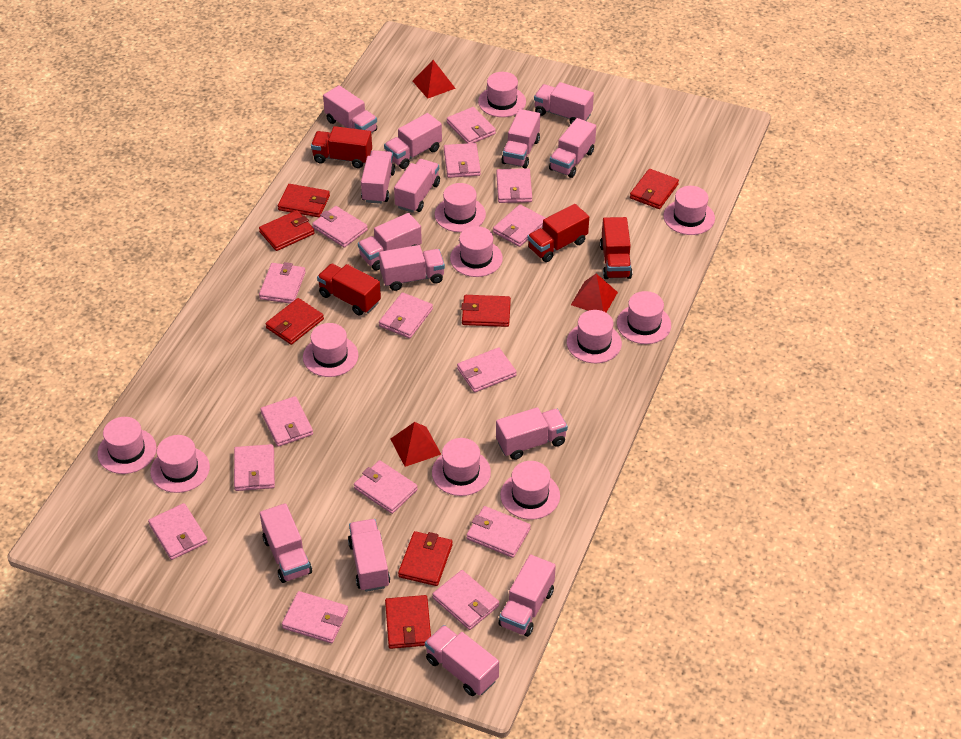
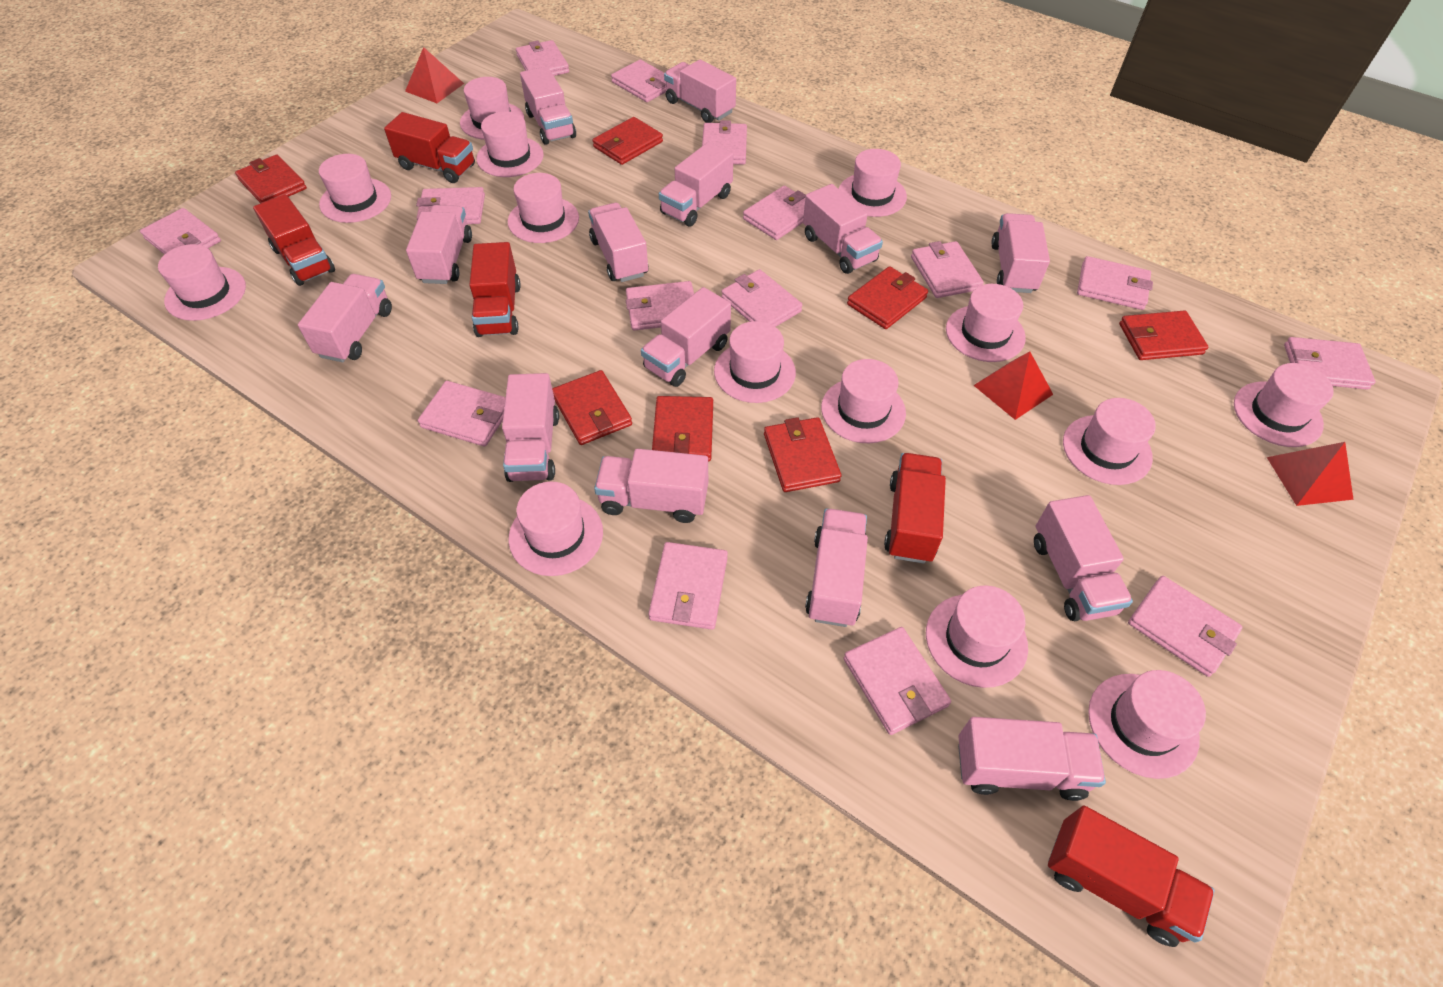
pink hat: 11 -> 14
red truck: 4 -> 5

